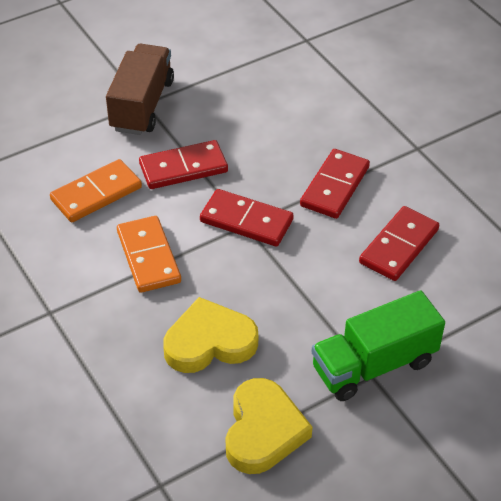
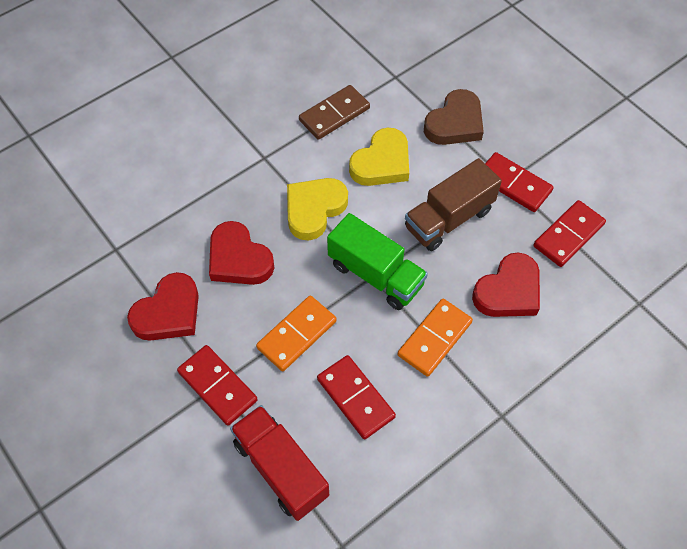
brown domino: 0 -> 1
brown heart: 0 -> 1
red heart: 0 -> 3
red truck: 0 -> 1

